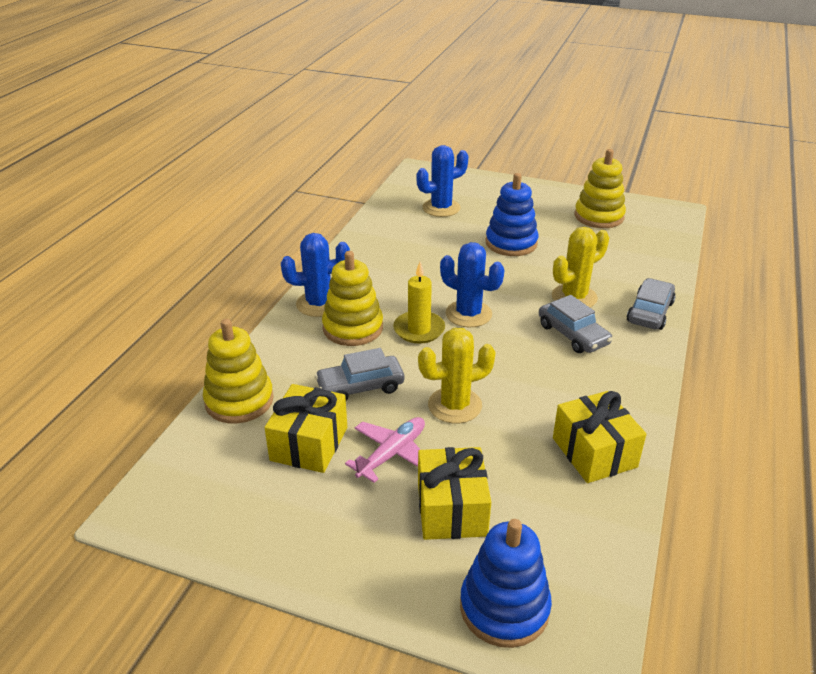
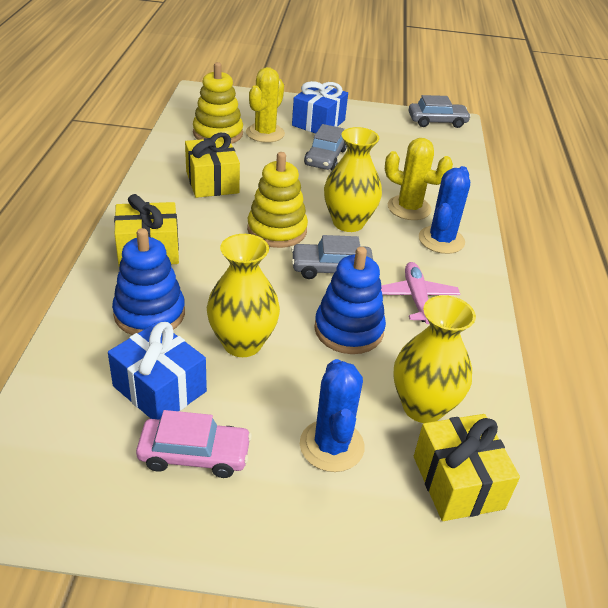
blue cactus: 3 -> 2
blue gift: 0 -> 2
pink car: 0 -> 1
yellow candle: 1 -> 0
yellow stacking toy: 3 -> 2
yellow vase: 0 -> 3

